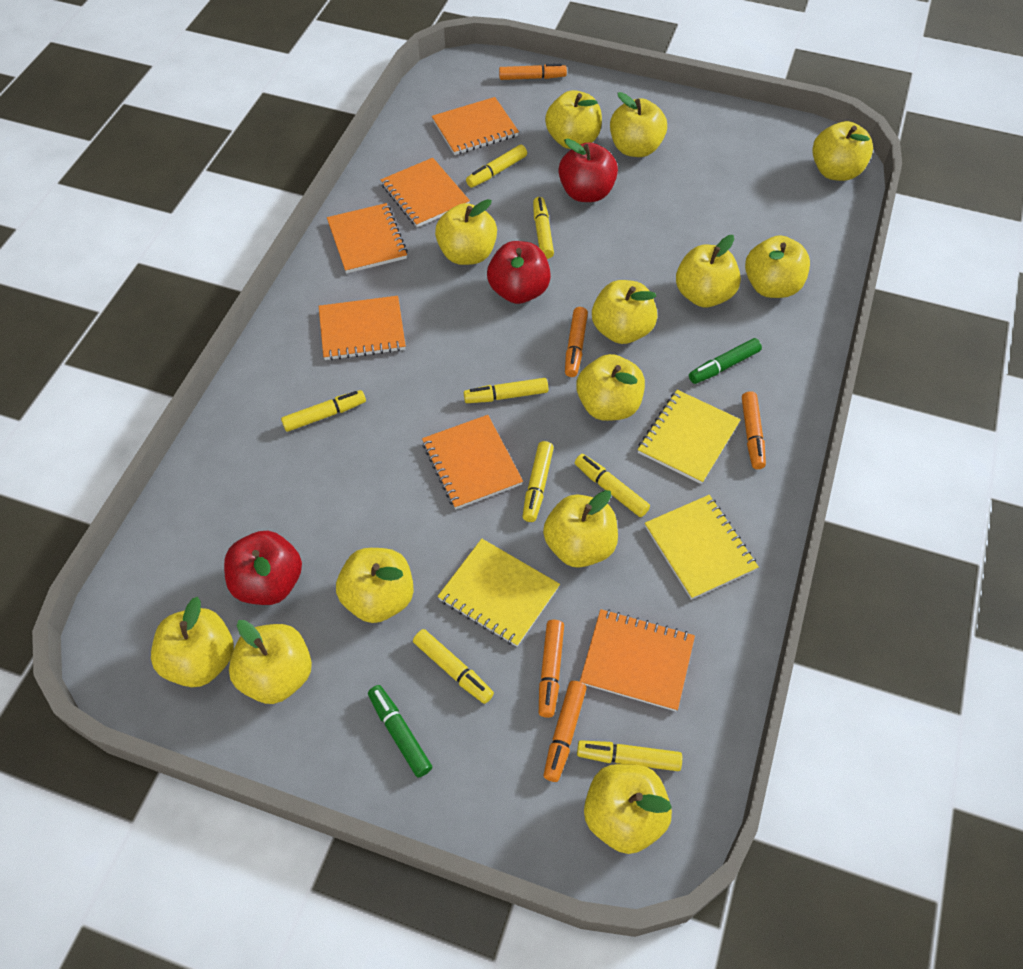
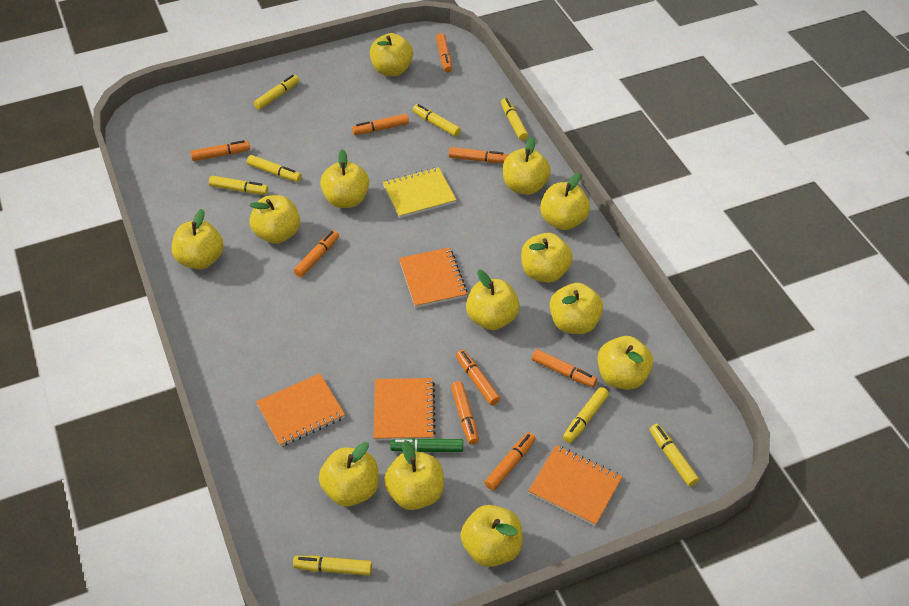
green marker: 2 -> 1
orange marker: 5 -> 9
orange notebook: 6 -> 4
red apple: 3 -> 0
yellow notebook: 3 -> 1

